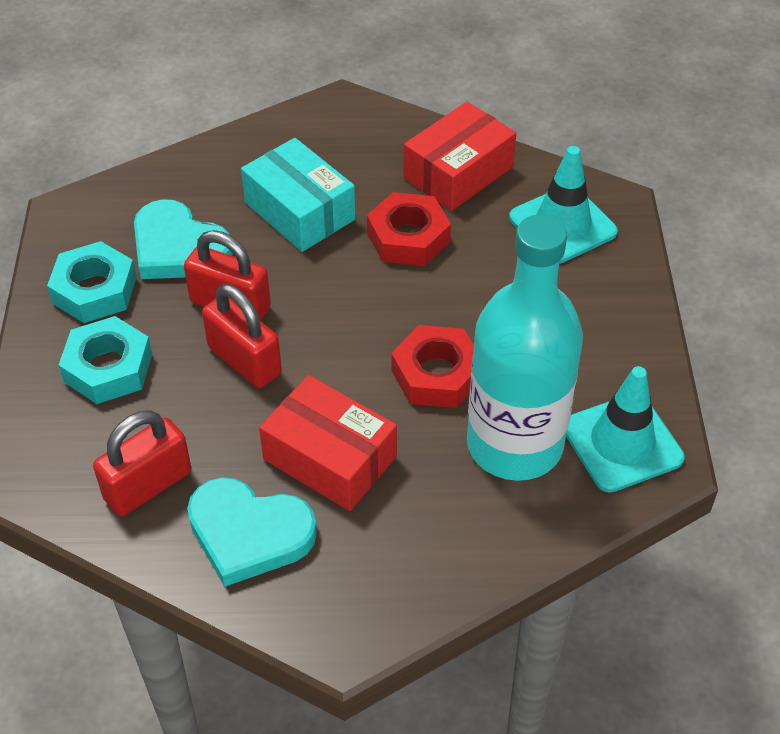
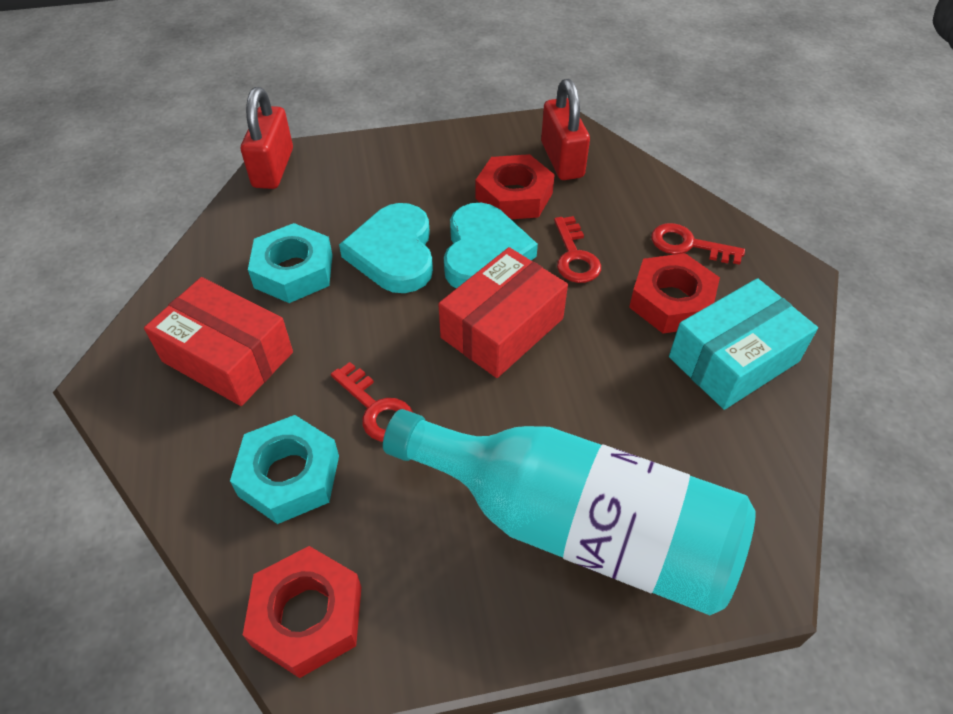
red key: 0 -> 3
red nut: 2 -> 3
red padlock: 3 -> 2
turquoise traffic cone: 2 -> 0

